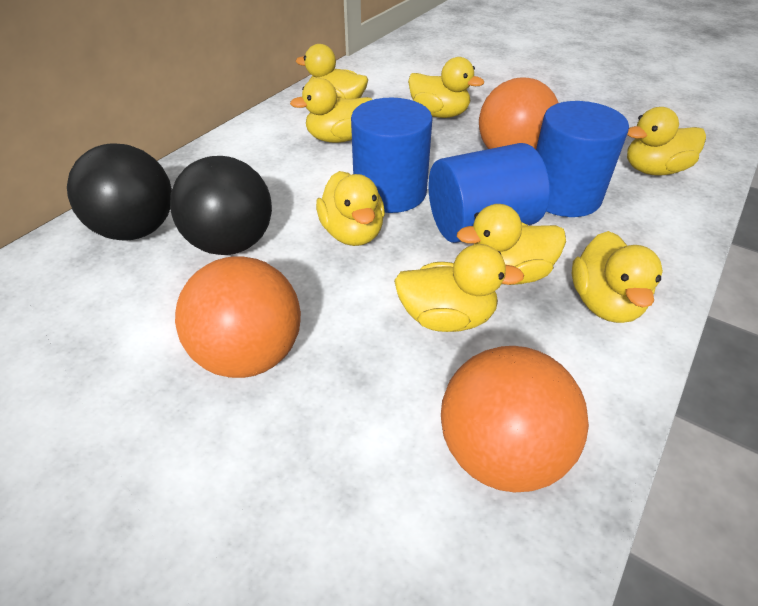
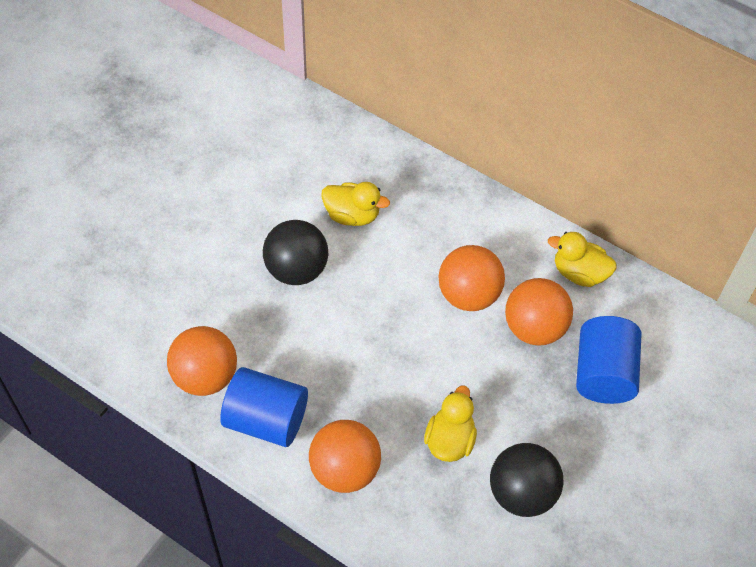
blue cylinder: 3 -> 2
orange ball: 3 -> 4
yellow duck: 8 -> 3

